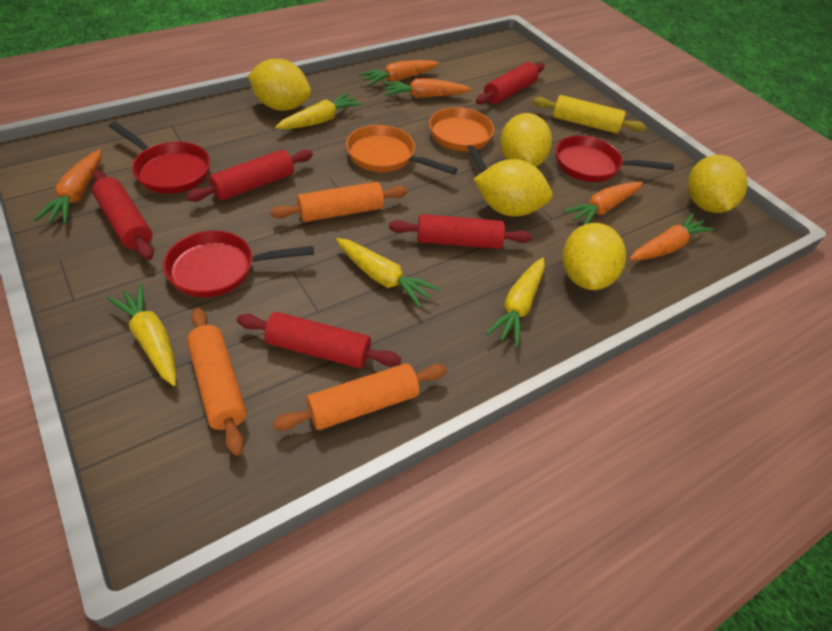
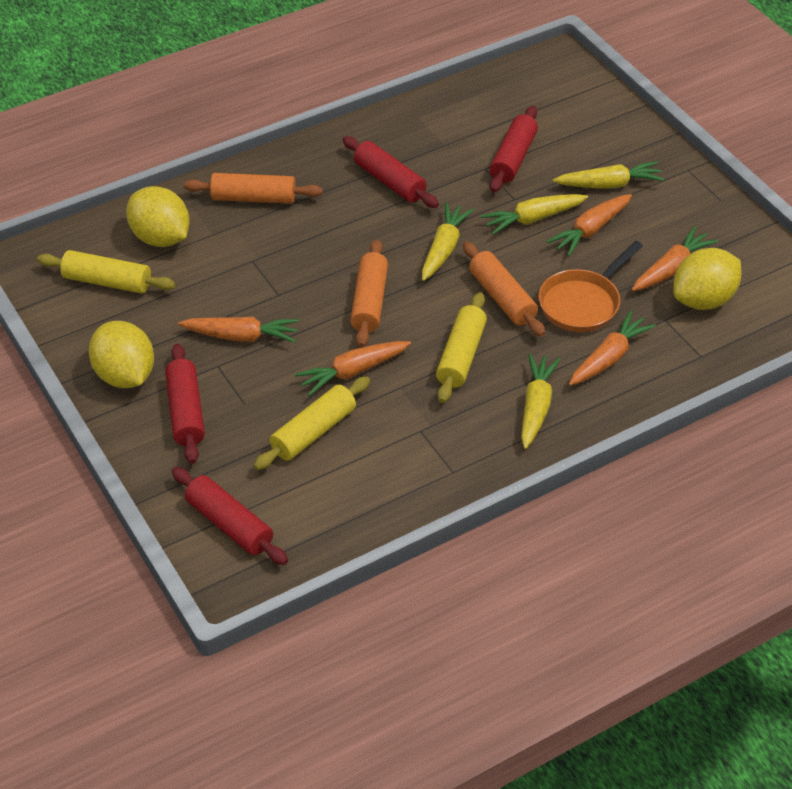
orange pan: 2 -> 1
red pan: 3 -> 0
red rolling pin: 5 -> 4
yellow lemon: 5 -> 3
yellow rolling pin: 1 -> 3

